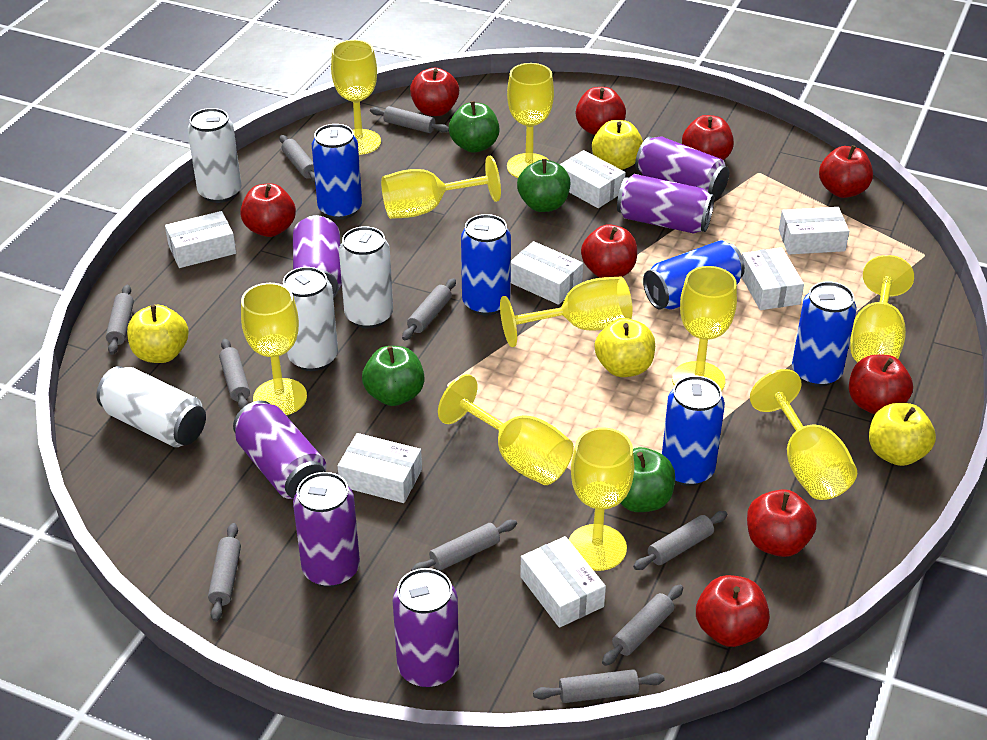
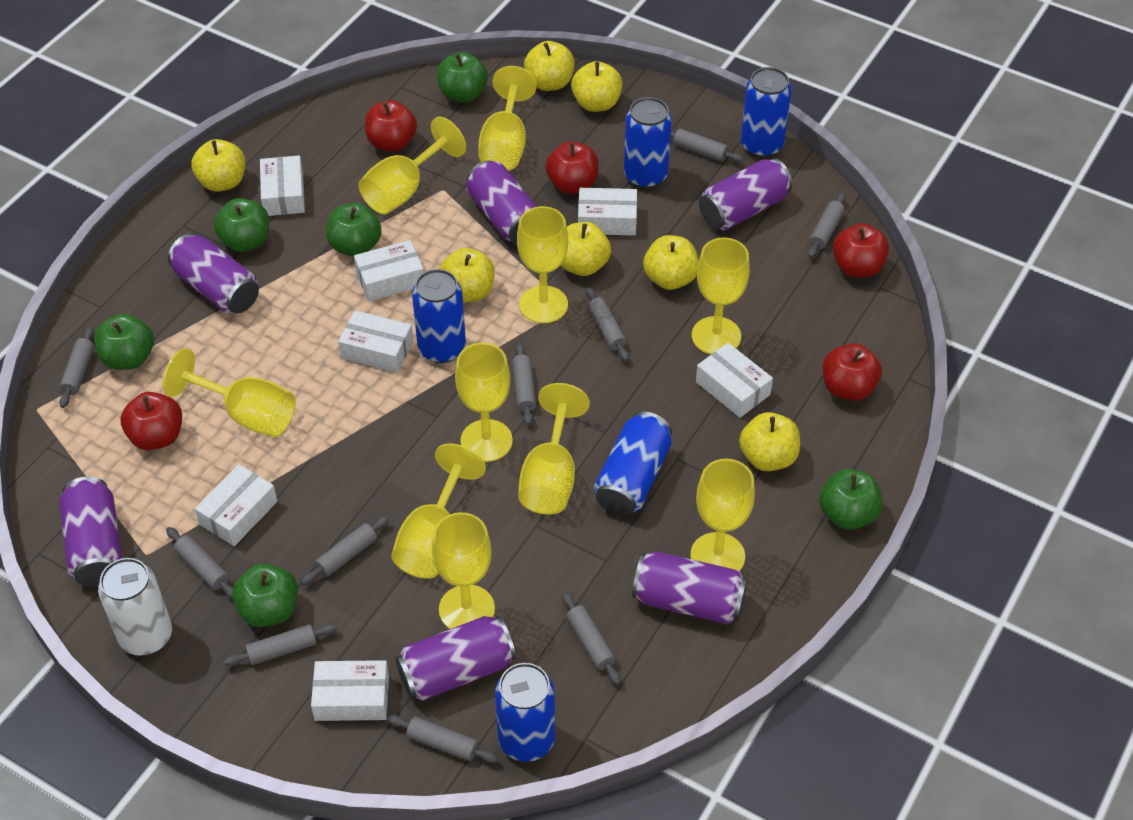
green apple: 4 -> 6
red apple: 9 -> 5
white can: 4 -> 1
yellow apple: 4 -> 7

